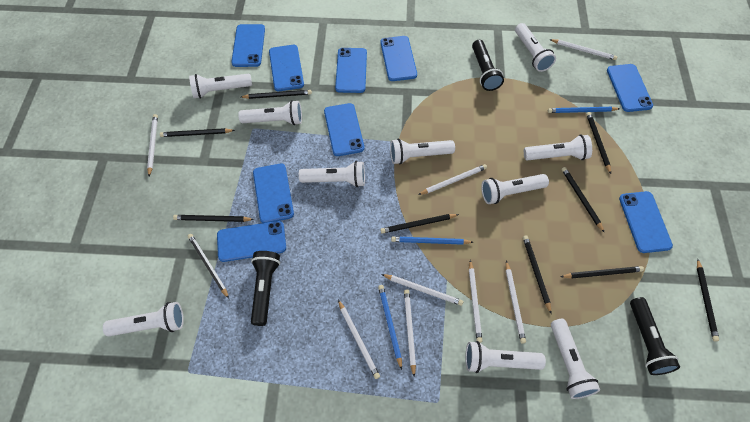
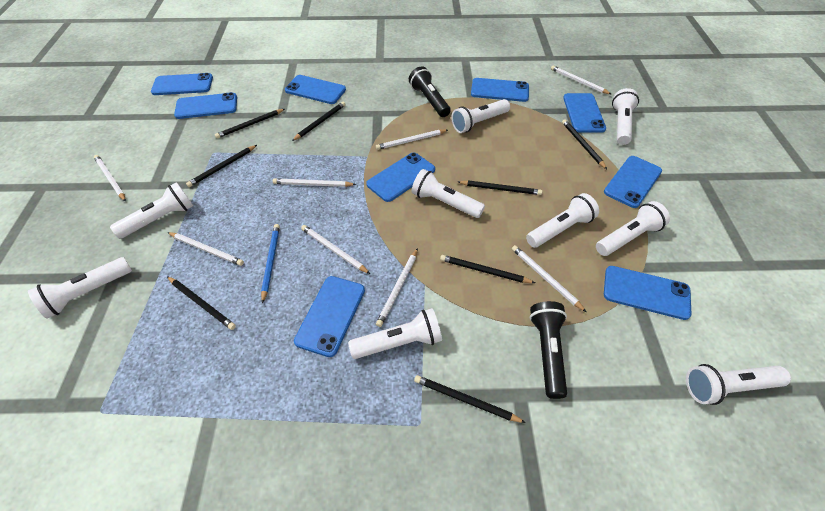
black flashlight: 3 -> 2
black pencil: 10 -> 8
blue pencil: 3 -> 1
white flashlight: 10 -> 9

